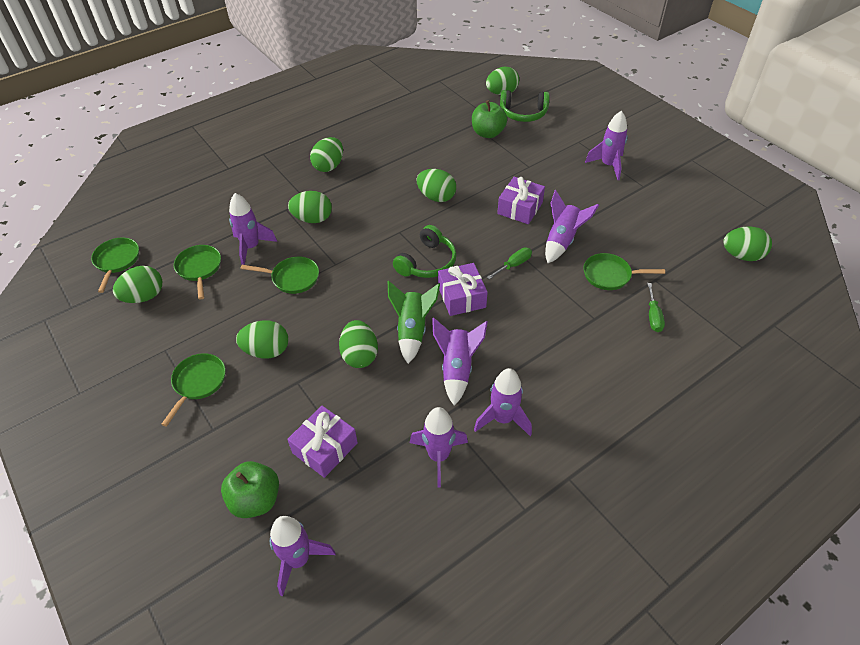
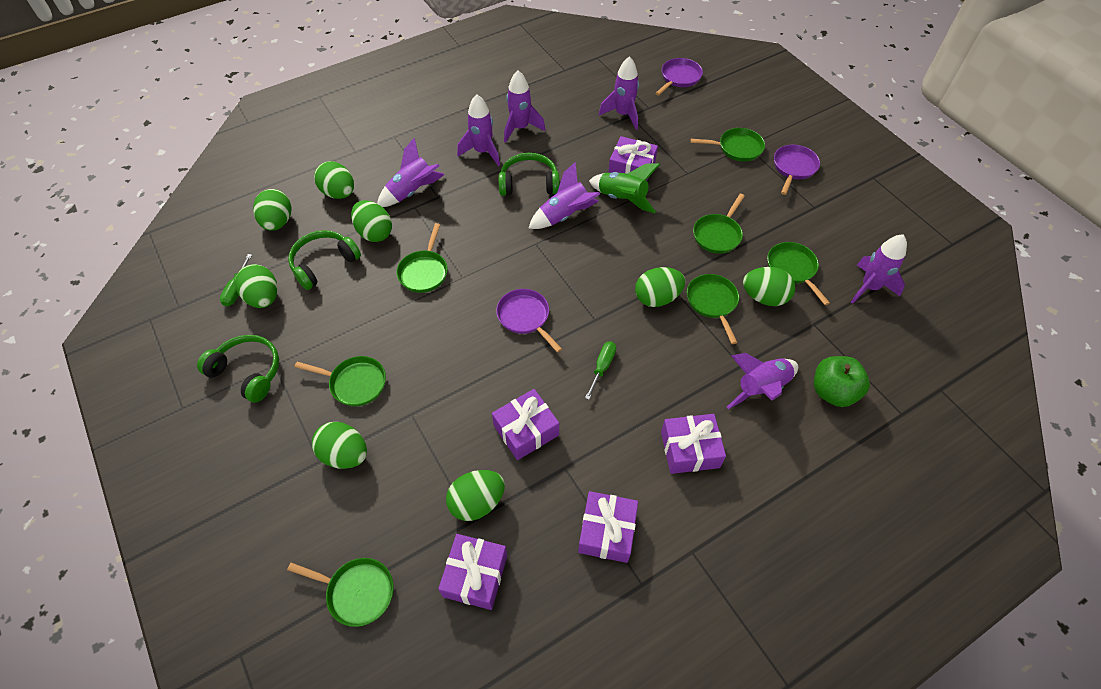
green apple: 2 -> 1
green headphones: 2 -> 3
green pan: 5 -> 7
purple gift: 3 -> 5
purple pan: 0 -> 3

